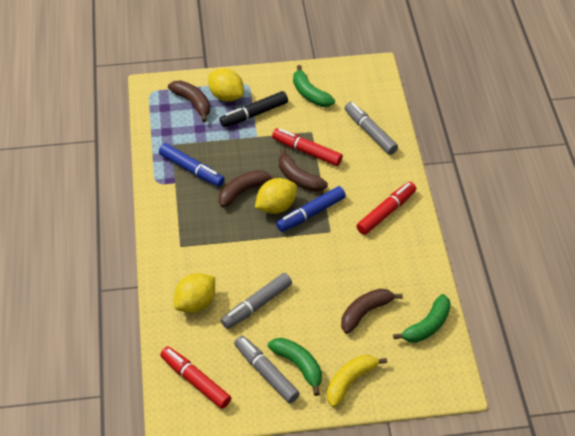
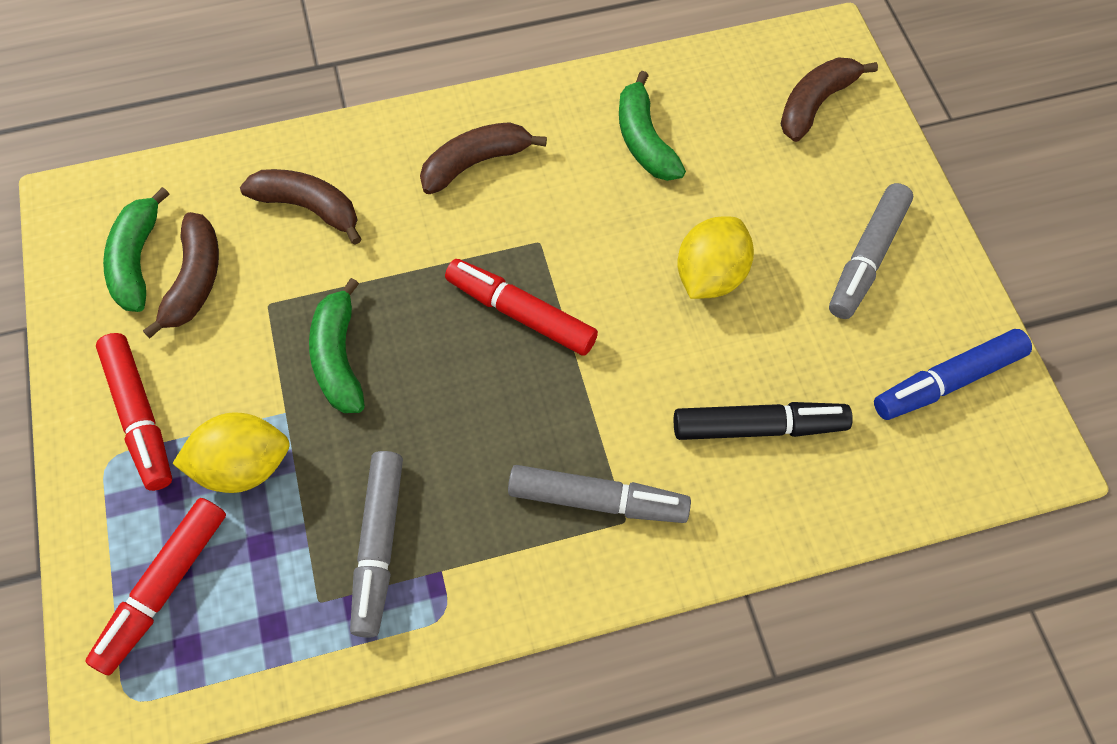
blue marker: 2 -> 1
yellow banana: 1 -> 0
yellow lemon: 3 -> 2

